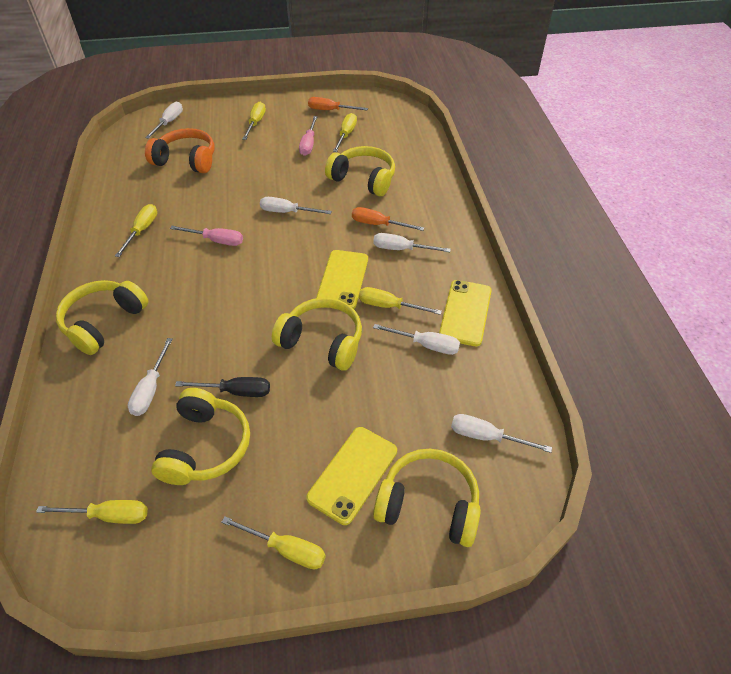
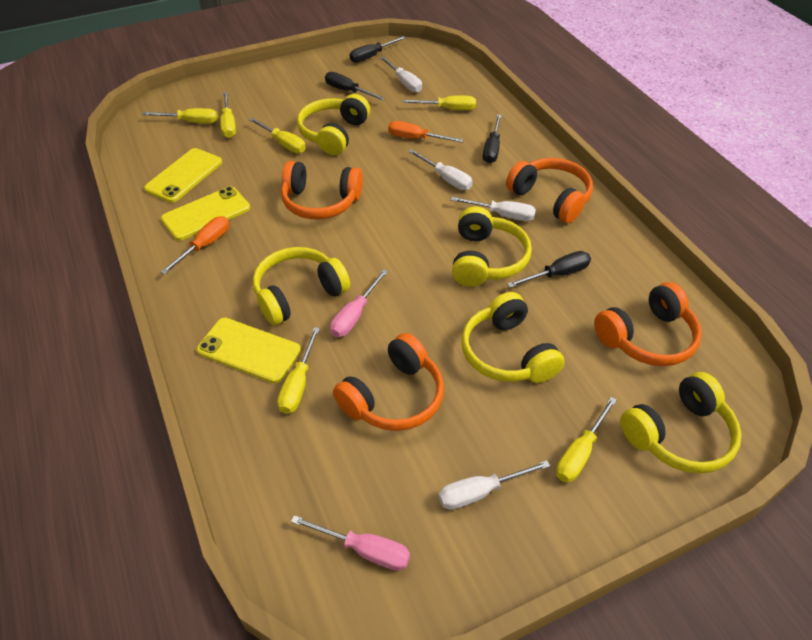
black screwdriver: 1 -> 4
orange headphones: 1 -> 4
white screwdriver: 6 -> 4

